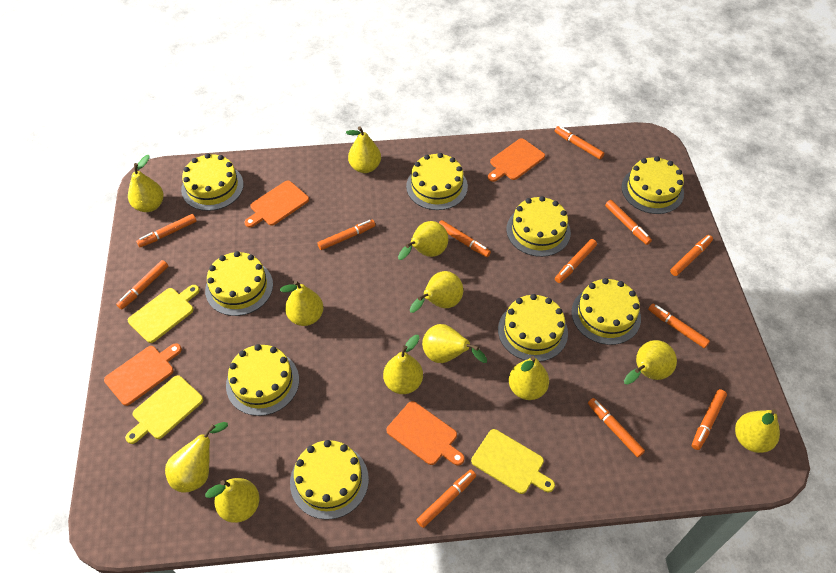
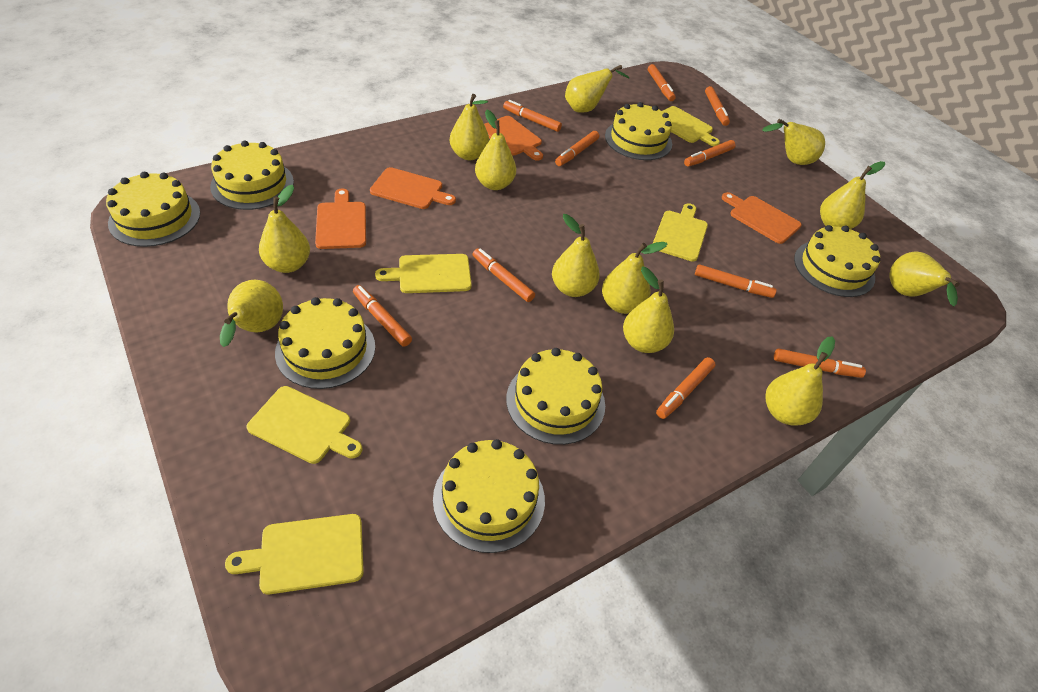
orange marker: 12 -> 10
yellow cake: 9 -> 7
yellow cutting board: 3 -> 5

